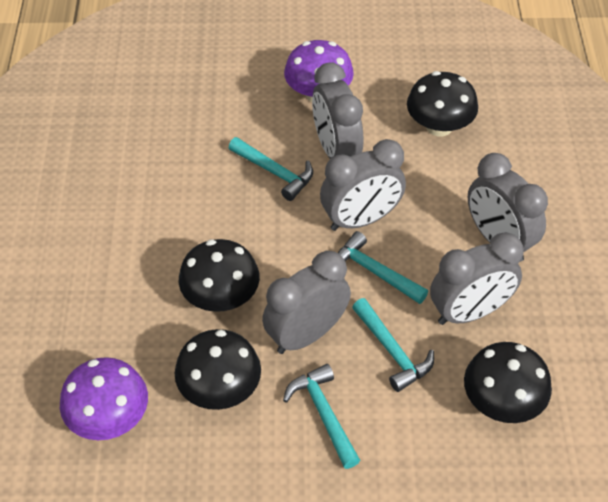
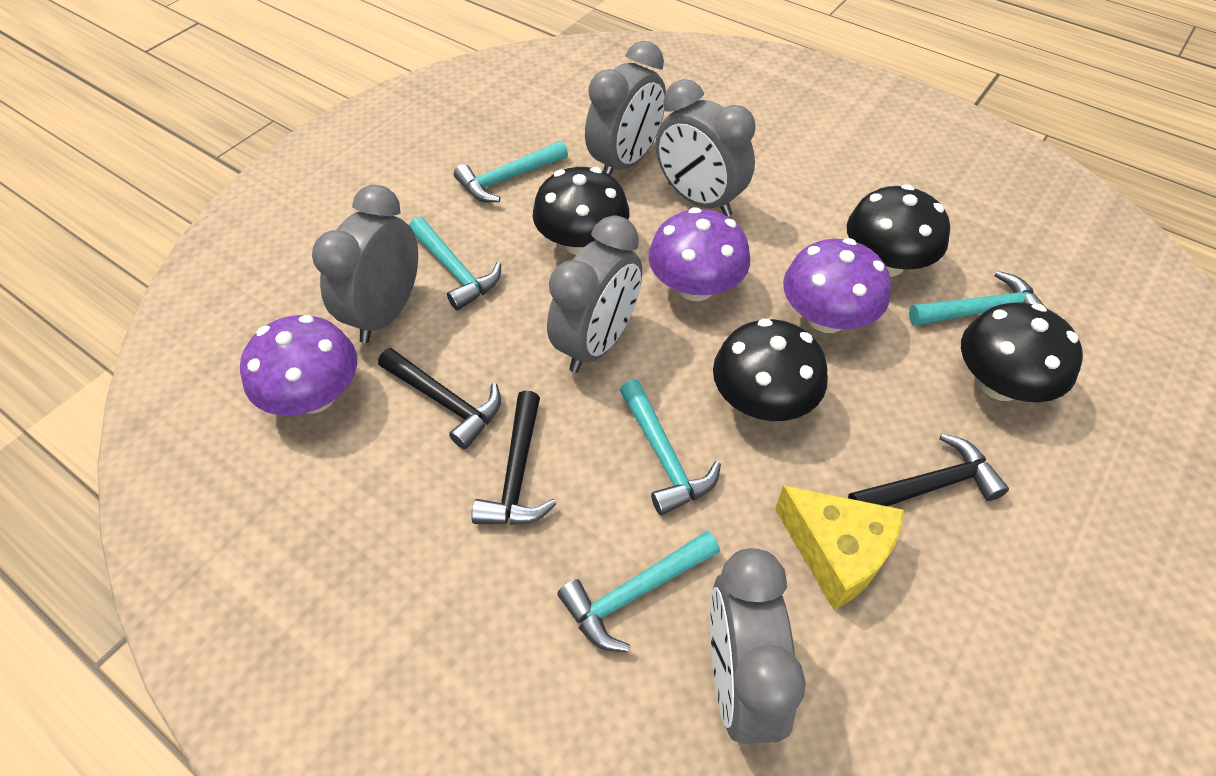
black hammer: 0 -> 3
purple mushroom: 2 -> 3
turquoise hammer: 4 -> 5
yellow cheese: 0 -> 1

